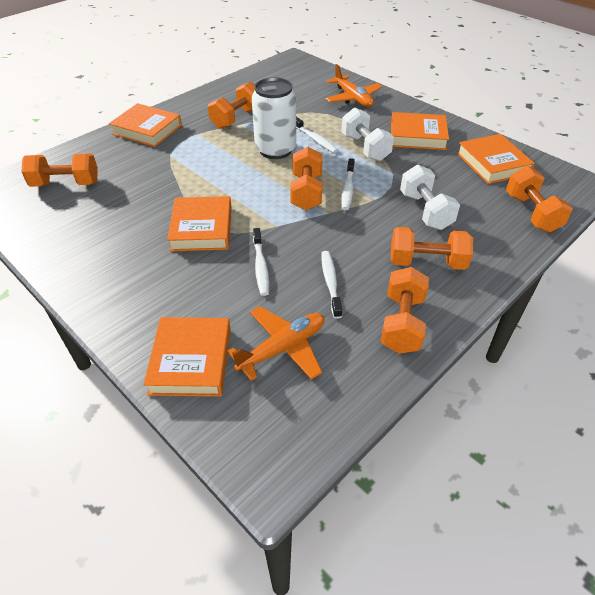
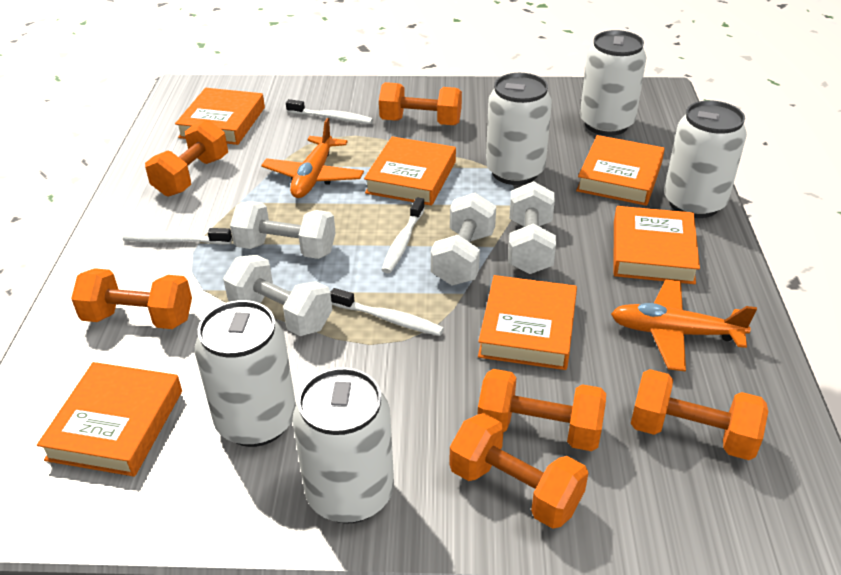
orange book: 5 -> 6
white can: 1 -> 5
white dumbbell: 2 -> 4

